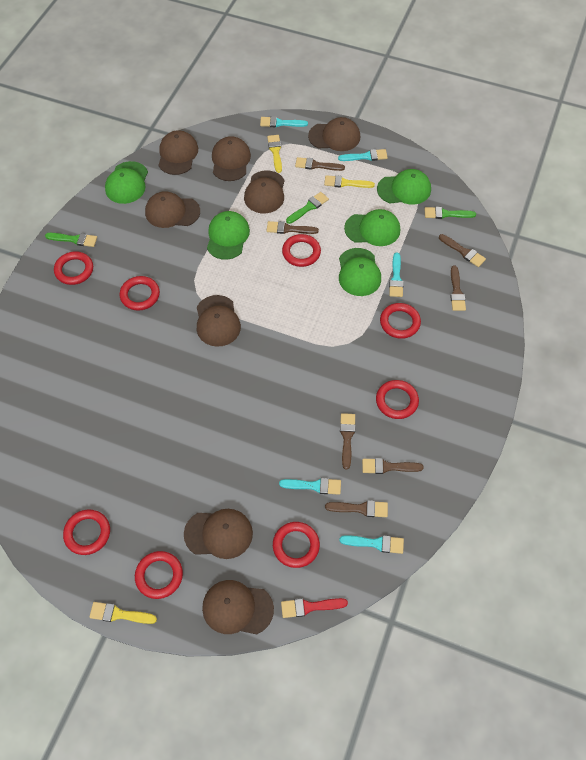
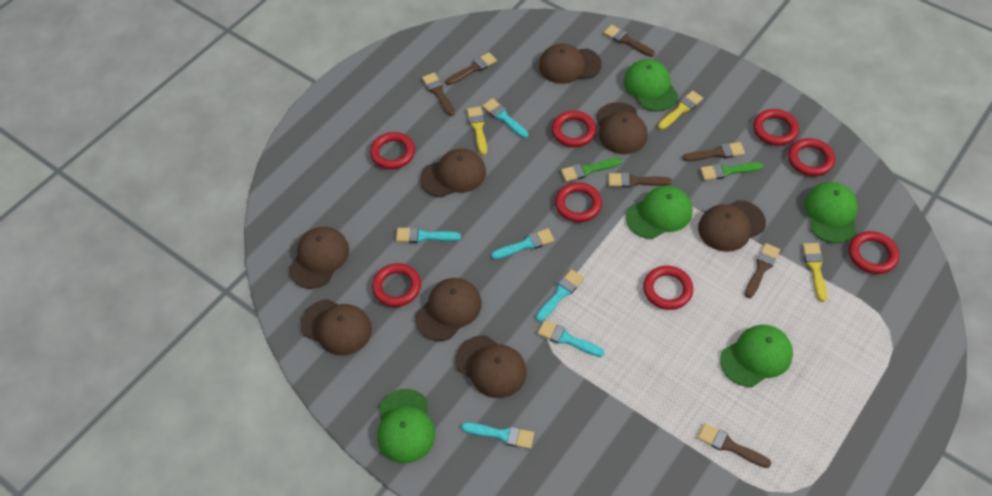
green brush: 3 -> 2
red brush: 1 -> 0
turquoise brush: 5 -> 6

